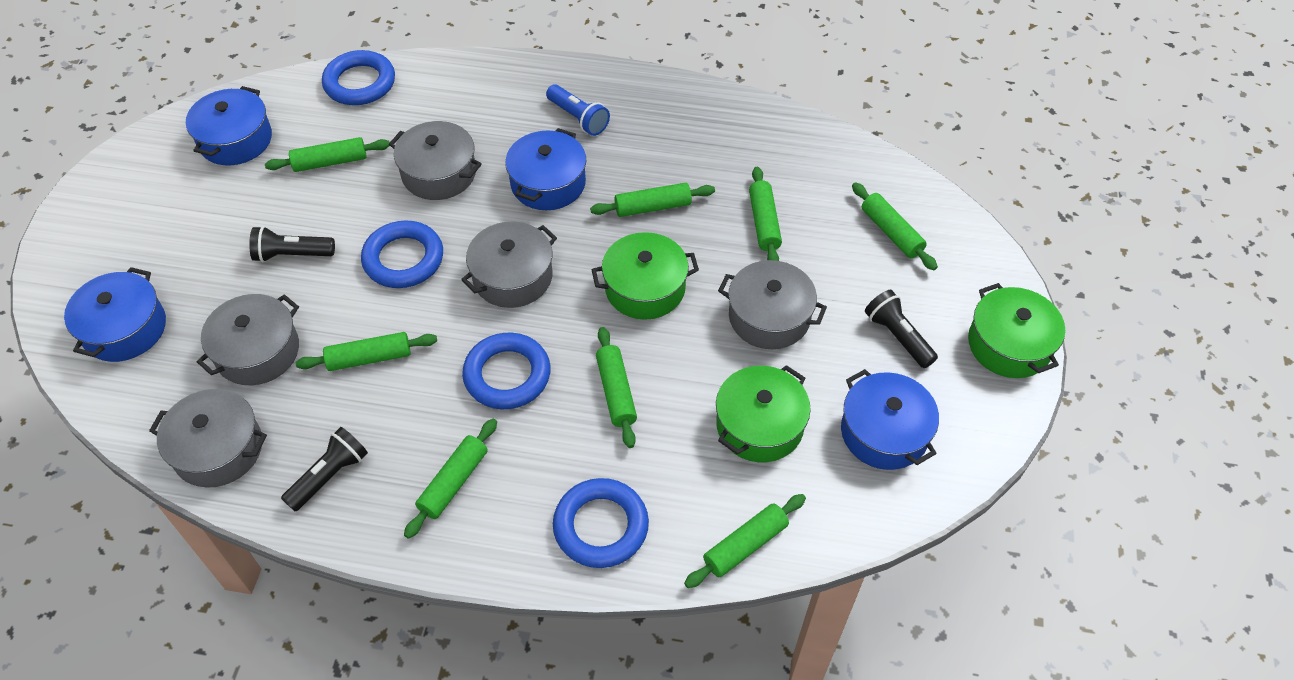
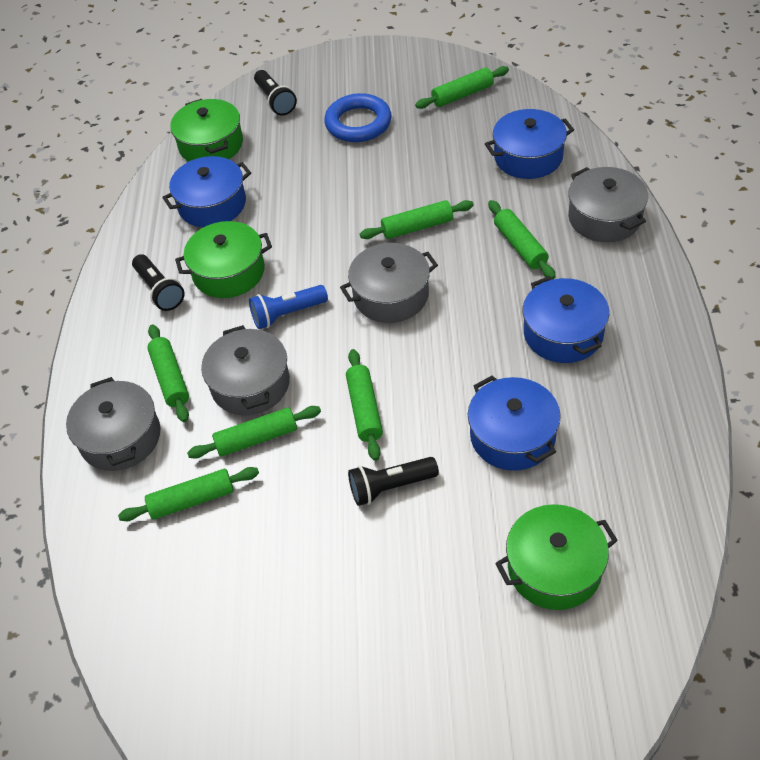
blue ring: 4 -> 1
green rolling pin: 8 -> 7
grey pot: 5 -> 4

